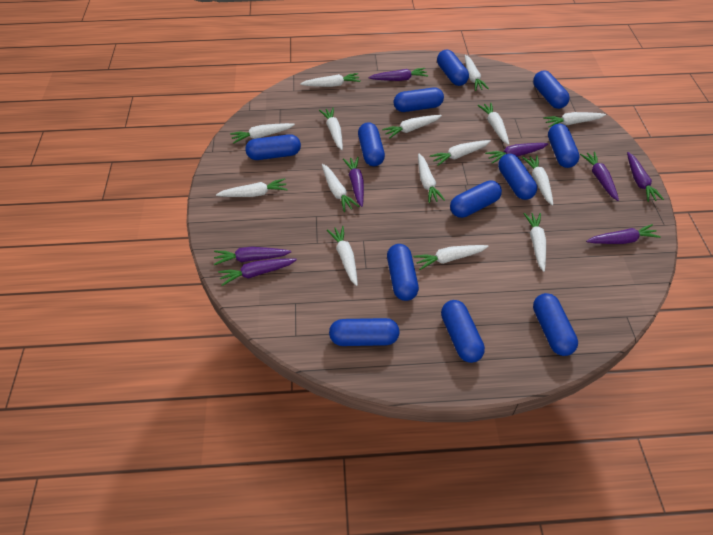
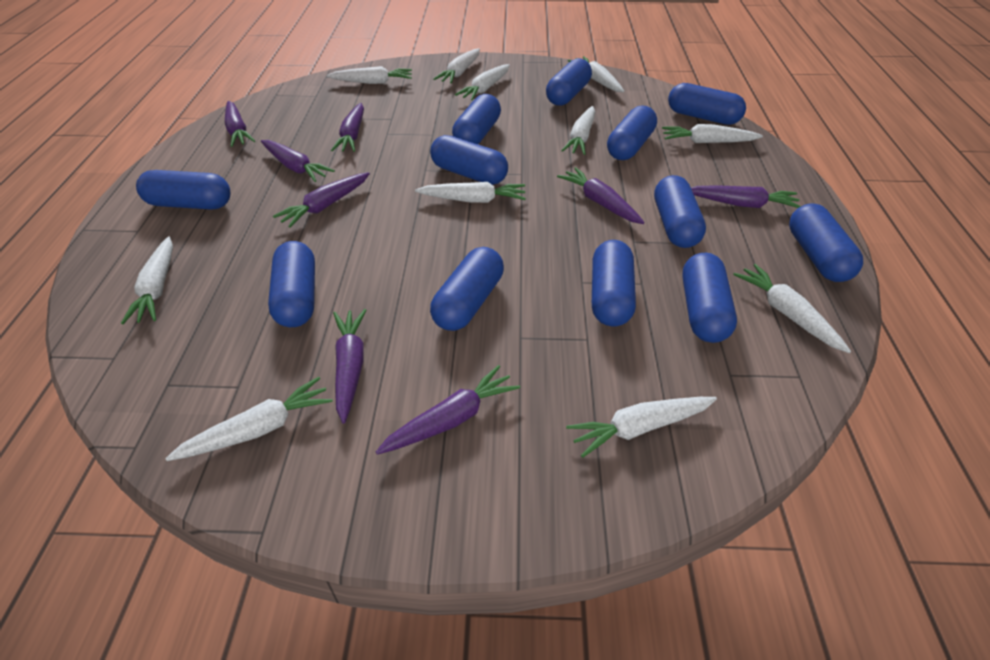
white carrot: 15 -> 11

